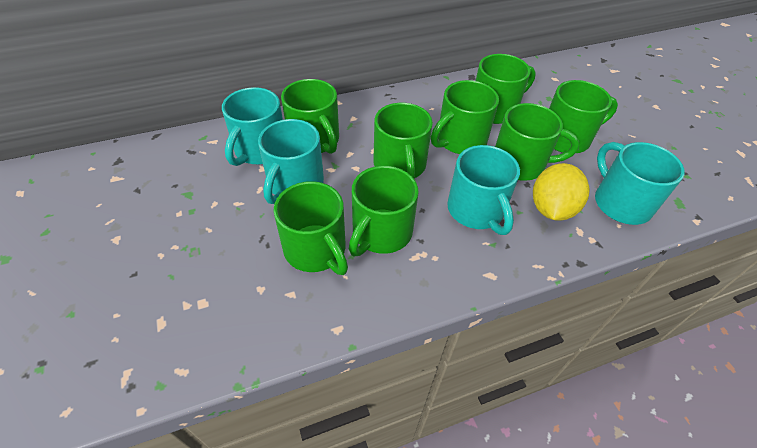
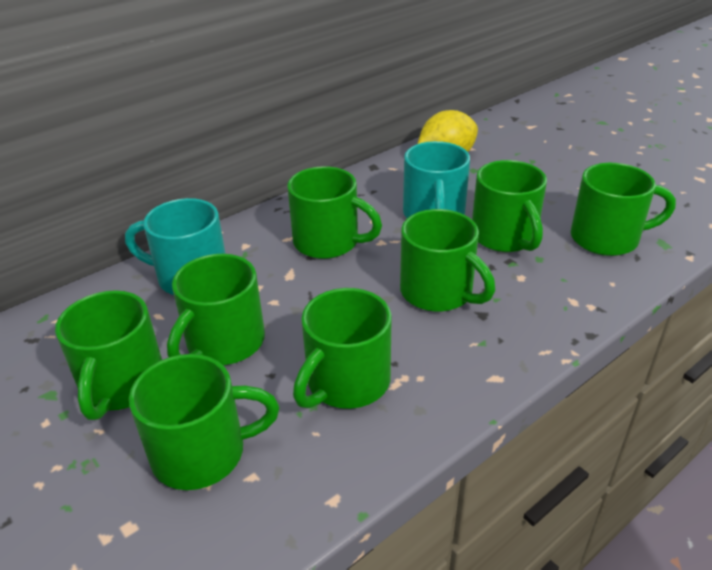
turquoise mug: 4 -> 2

